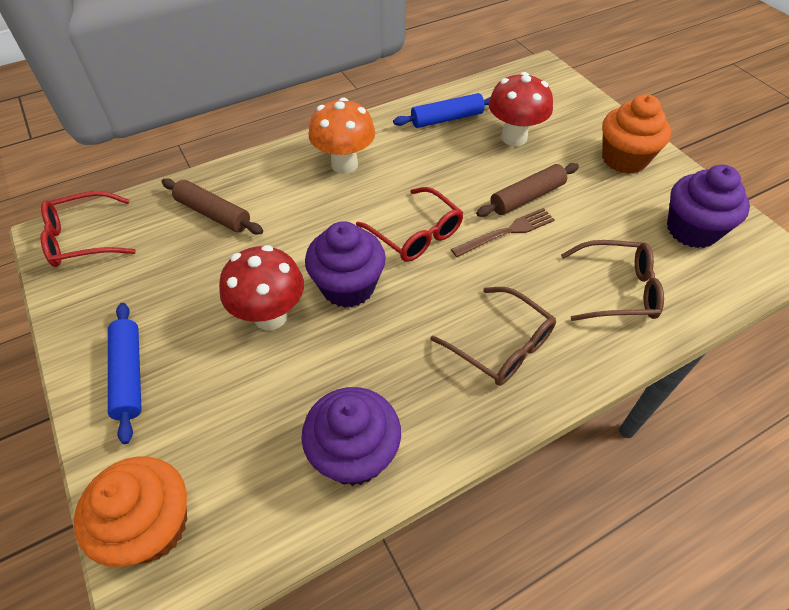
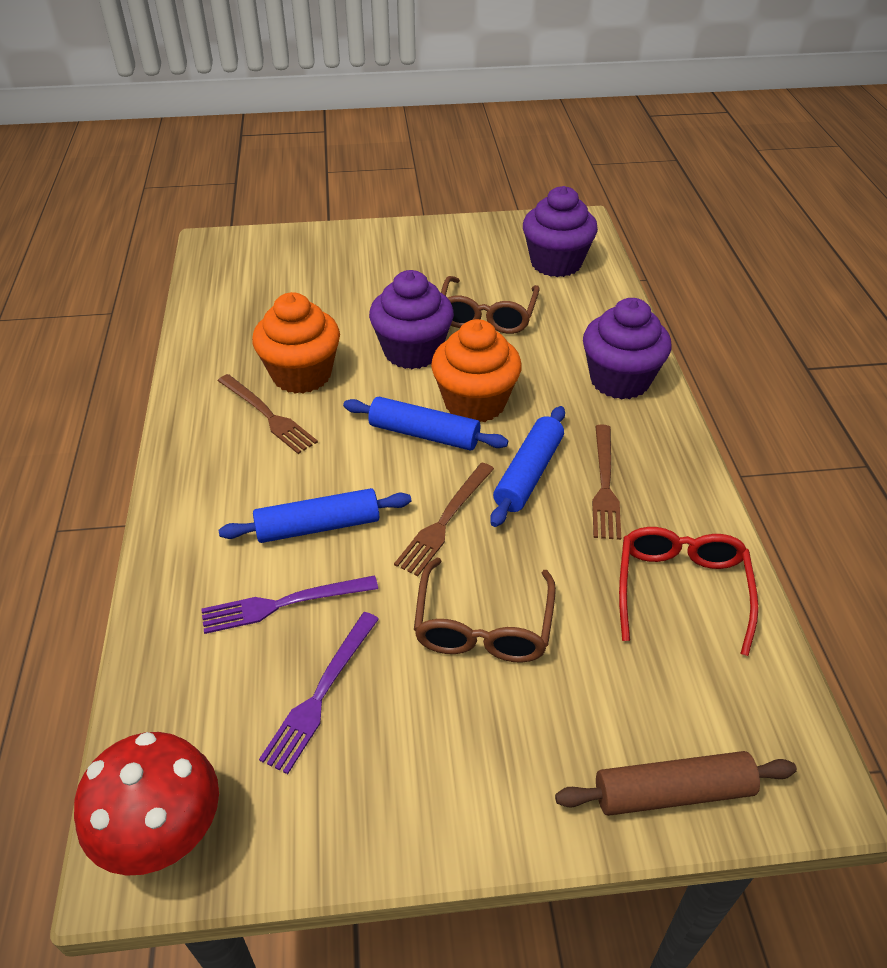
blue rolling pin: 2 -> 3
brown fork: 1 -> 3
brown rolling pin: 2 -> 1
orange mushroom: 1 -> 0
purple fork: 0 -> 2
red glasses: 2 -> 1
red mushroom: 2 -> 1

